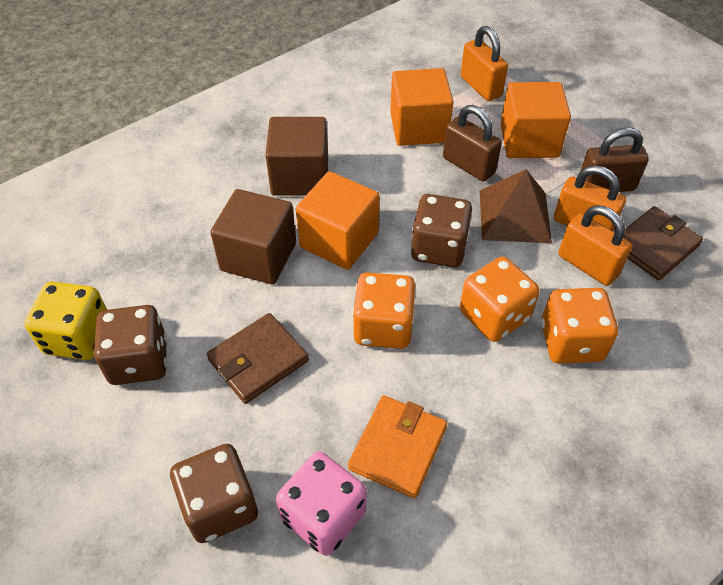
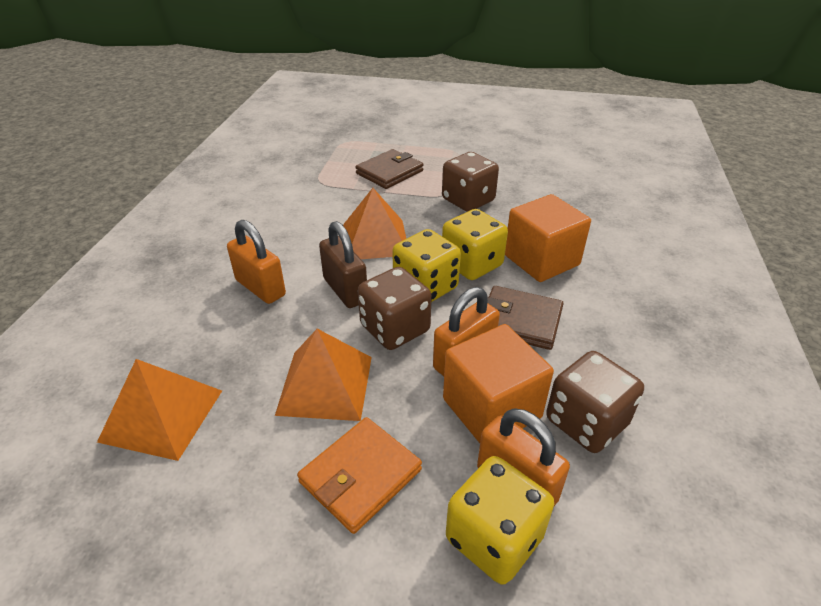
brown cube: 2 -> 0
brown padlock: 2 -> 1
brown pyramid: 1 -> 0
orange cube: 3 -> 2
orange dice: 3 -> 0
orange pyramid: 0 -> 3
pink dice: 1 -> 0
yellow dice: 1 -> 3

